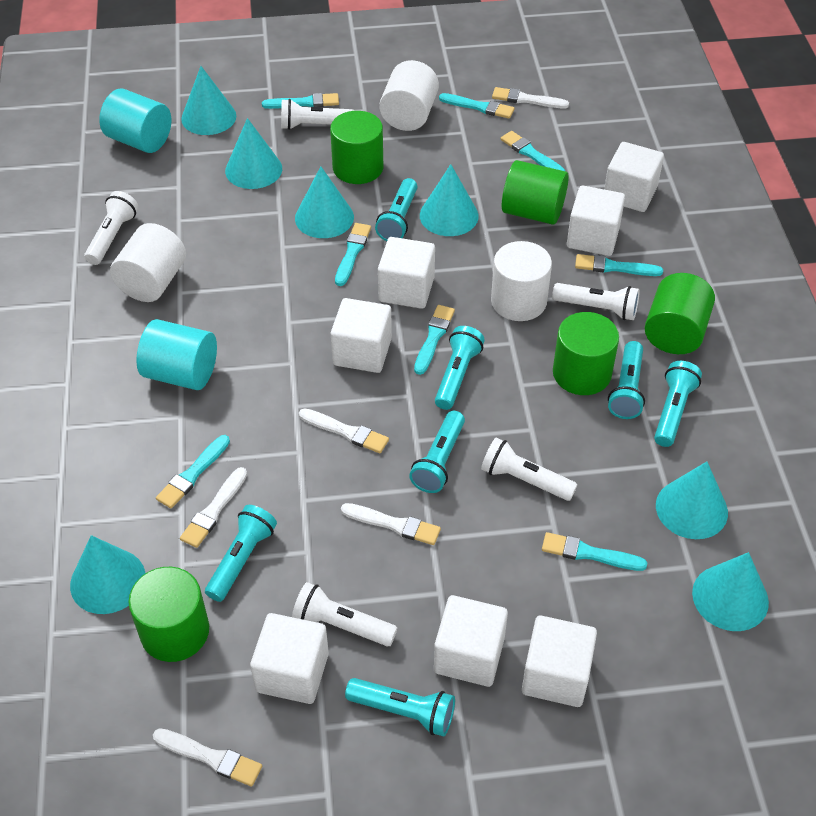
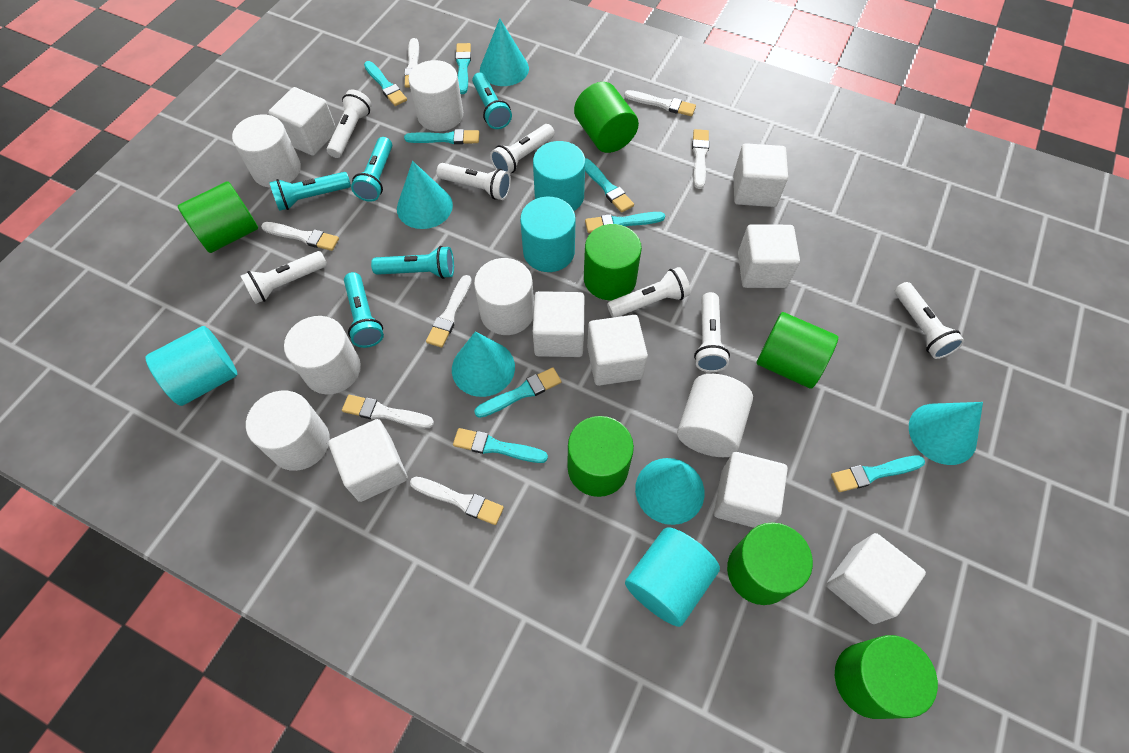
green cylinder: 5 -> 7
turquoise cone: 7 -> 5
turquoise cylinder: 2 -> 4
turquoise flashlight: 7 -> 5
white brush: 5 -> 7
white cube: 7 -> 8
white cylinder: 3 -> 6
white flashlight: 5 -> 7

